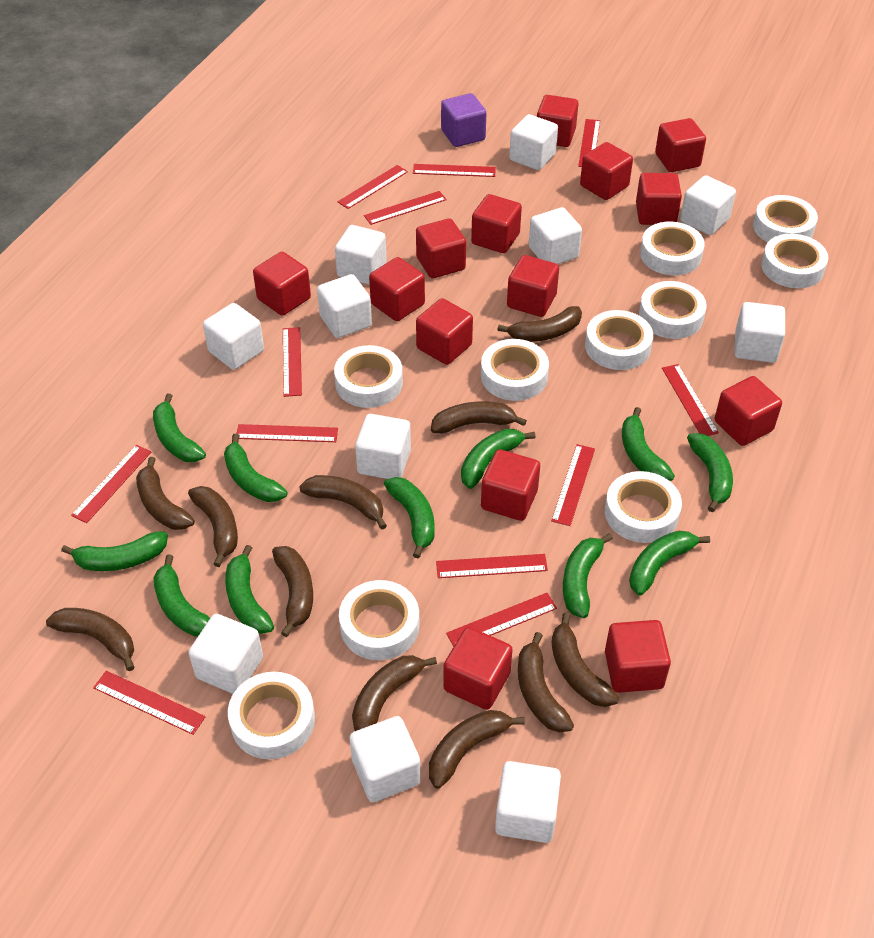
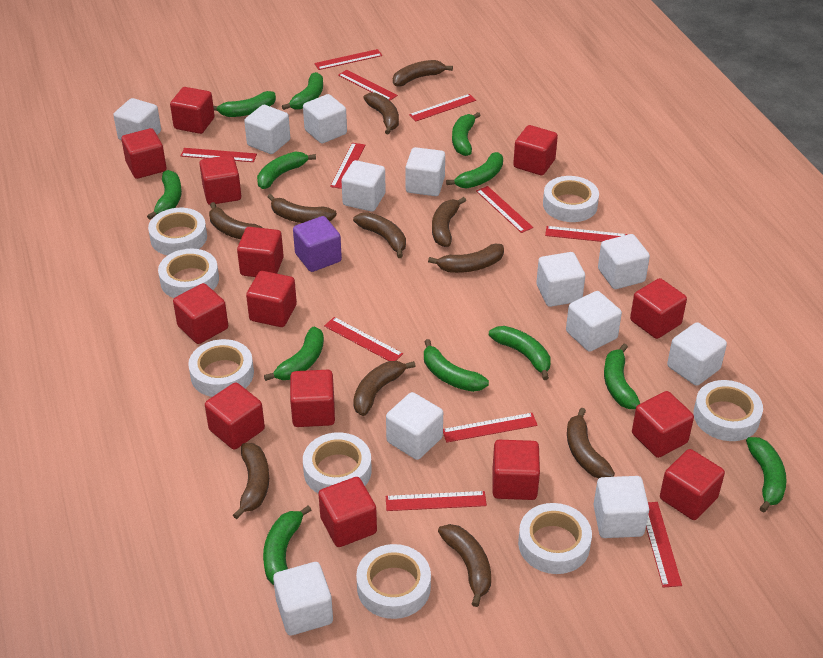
green banana: 11 -> 12
red ruler: 12 -> 11
white cube: 11 -> 12
white tape: 10 -> 8

